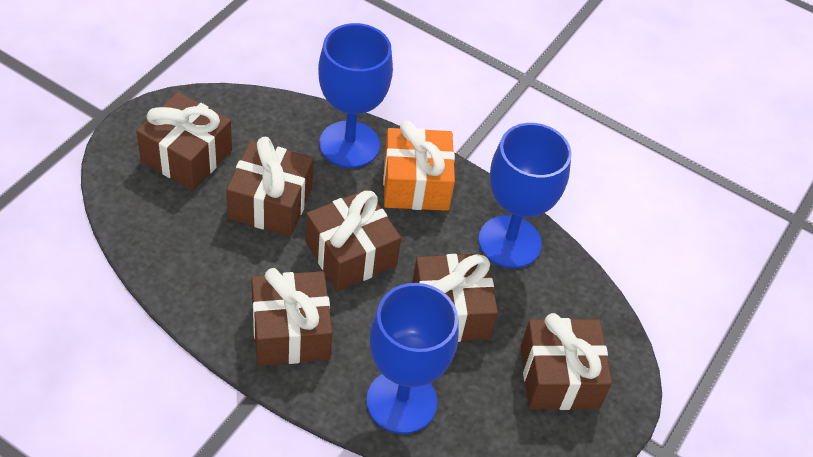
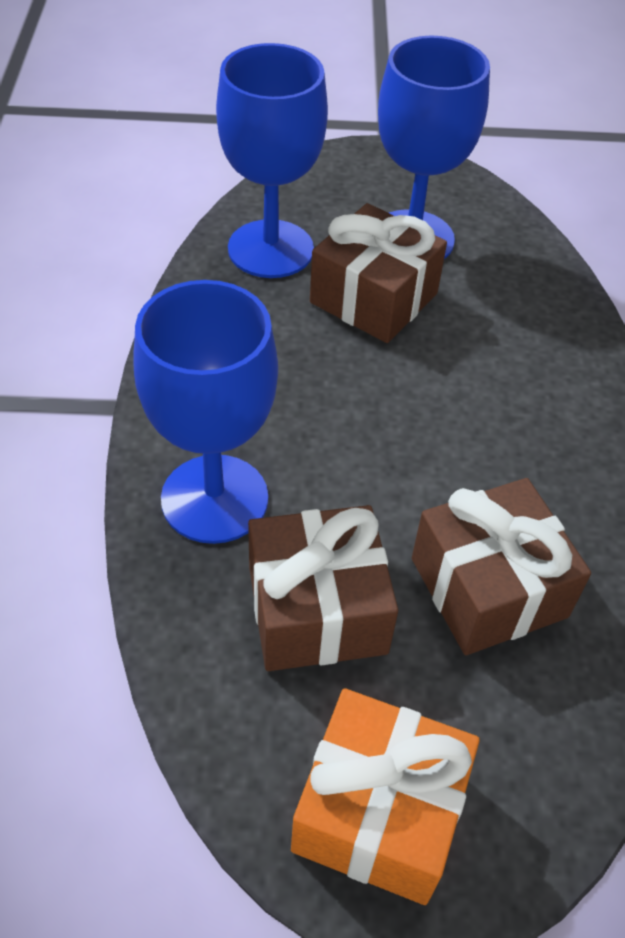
brown gift: 6 -> 3

